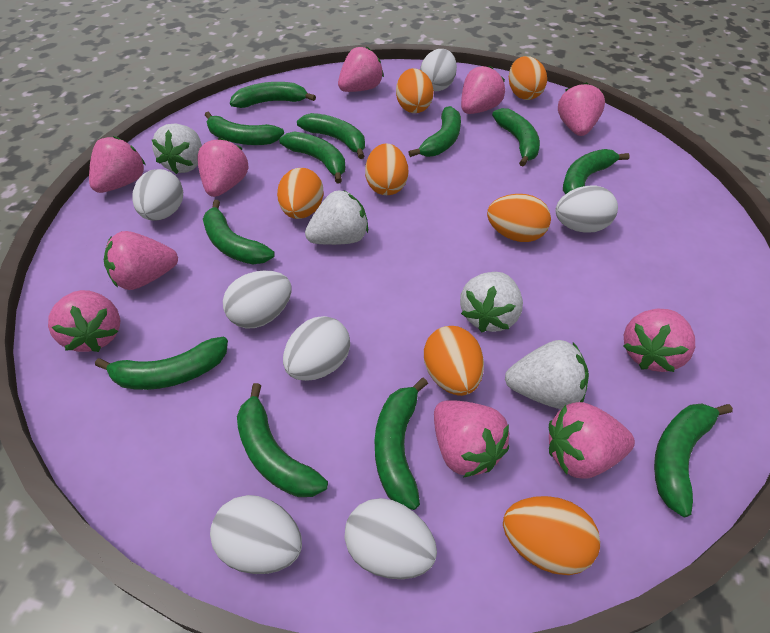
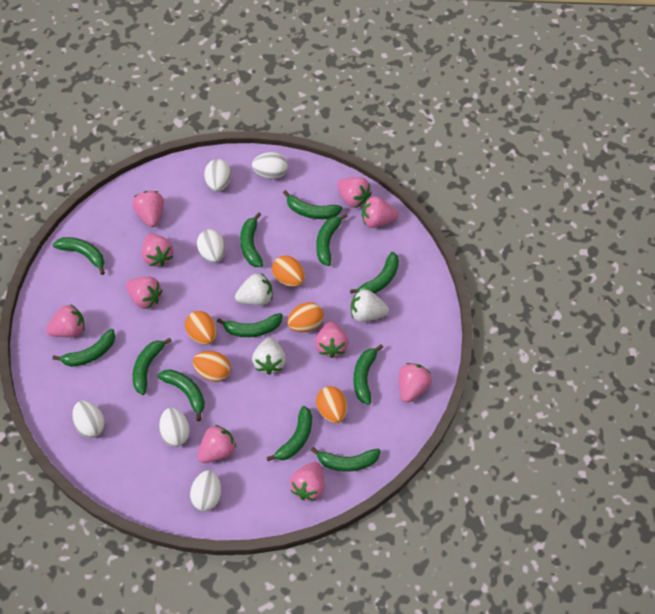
orange egg: 7 -> 5
white egg: 7 -> 6
white strawberry: 4 -> 3

